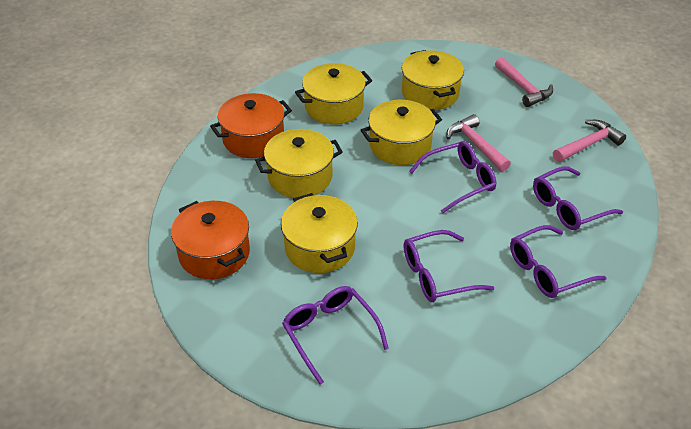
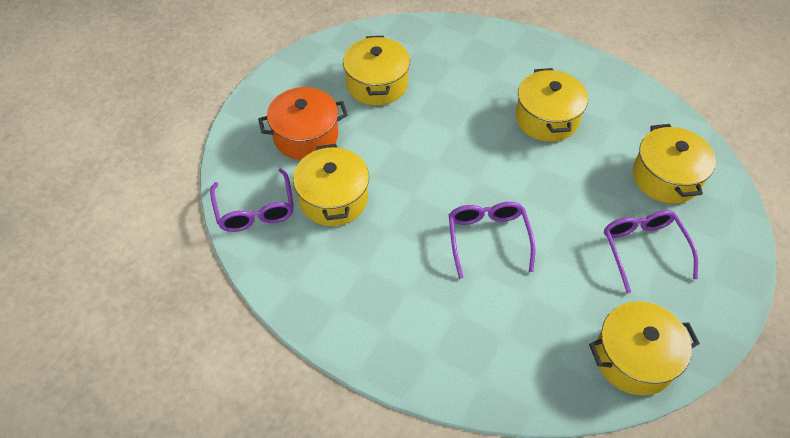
orange pot: 2 -> 1
pink hammer: 3 -> 0
purple glasses: 5 -> 3

